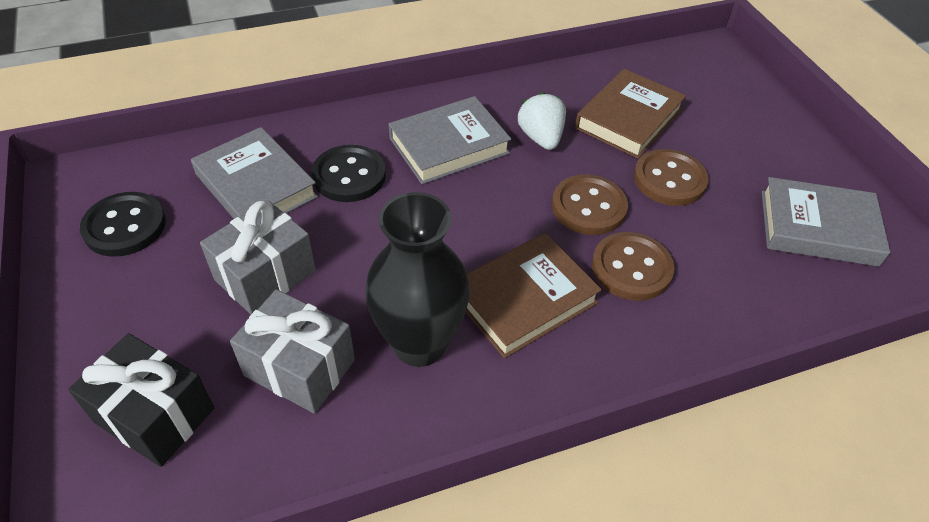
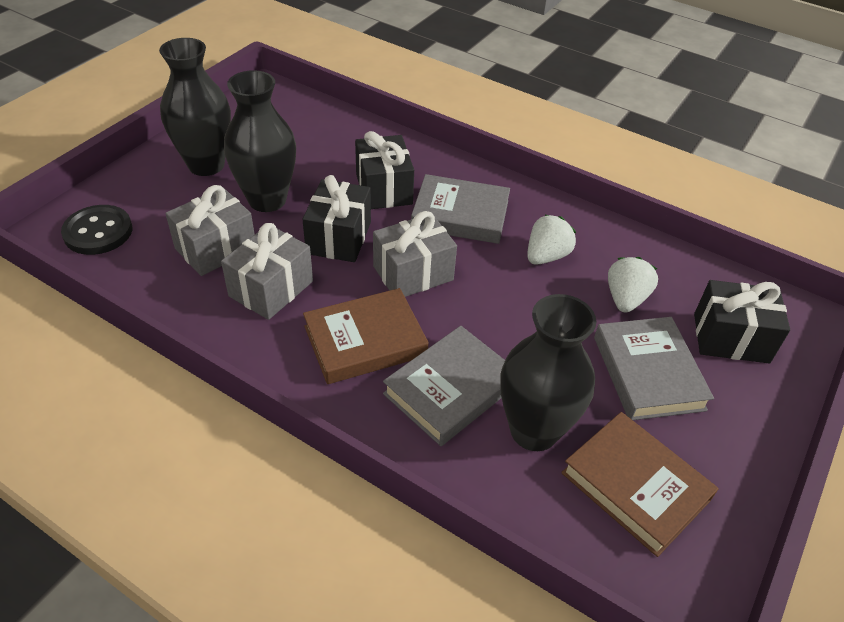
black button: 2 -> 1
black gift: 1 -> 3
black vase: 1 -> 3
brown button: 3 -> 0
grey gift: 2 -> 3
white strawberry: 1 -> 2

